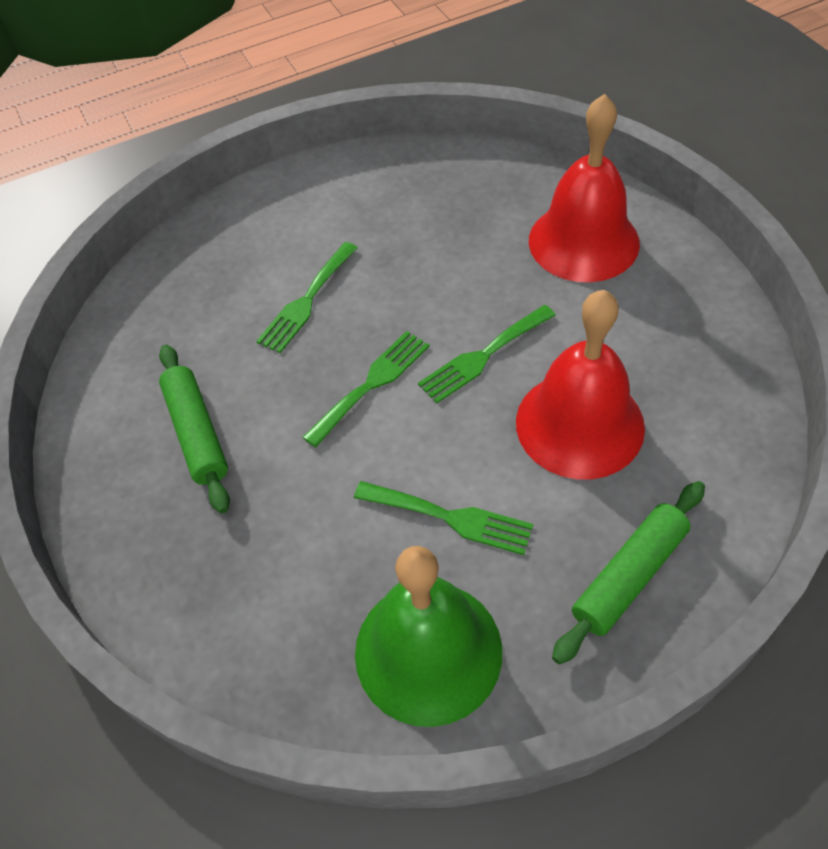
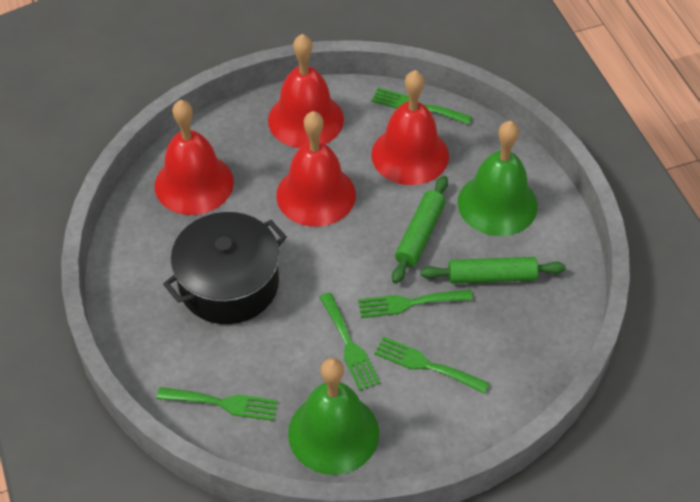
black pot: 0 -> 1
green bell: 1 -> 2
green fork: 4 -> 5
red bell: 2 -> 4

